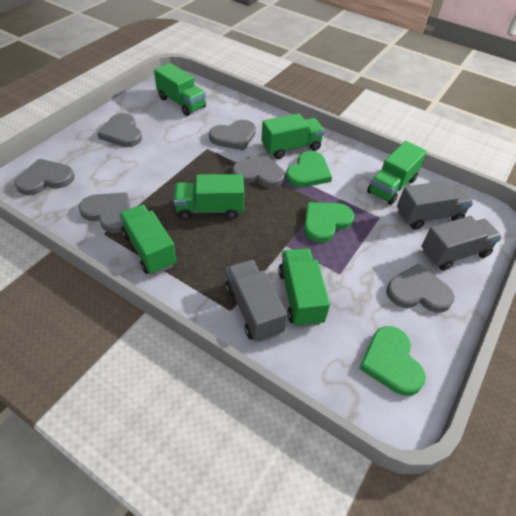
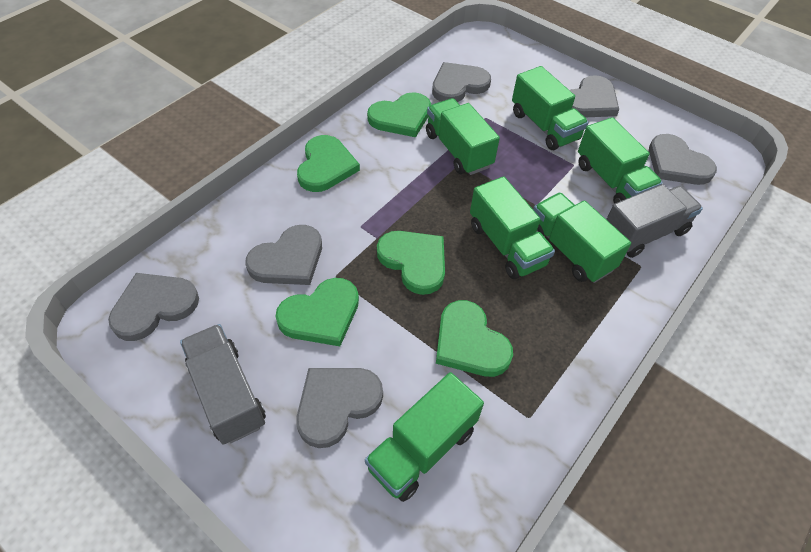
green heart: 3 -> 5
grey truck: 3 -> 2

